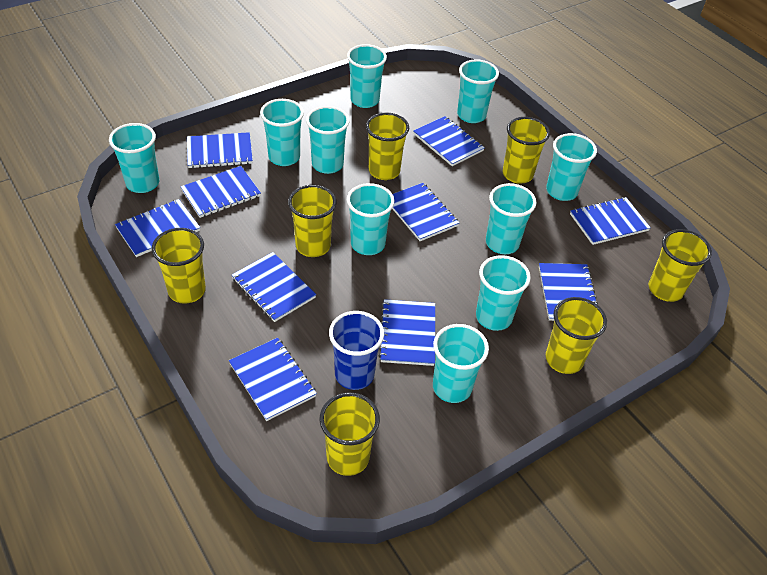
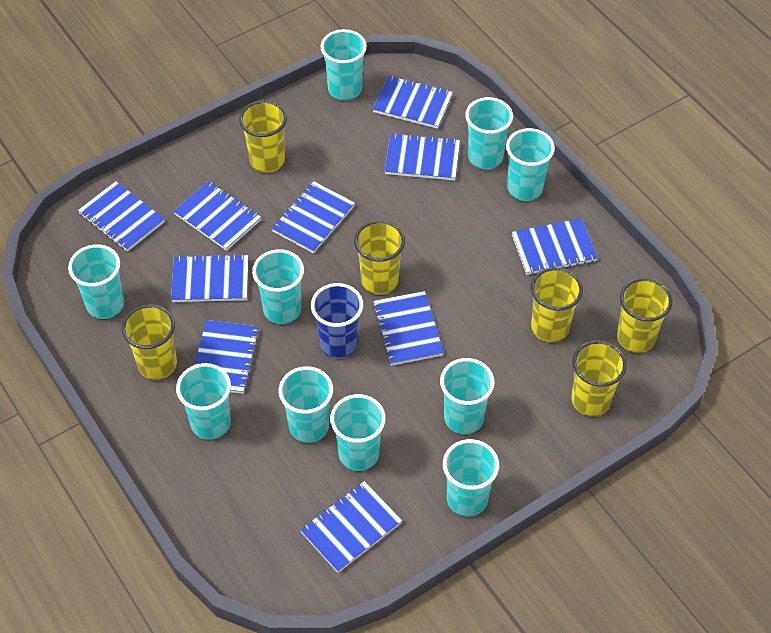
yellow cup: 7 -> 6

